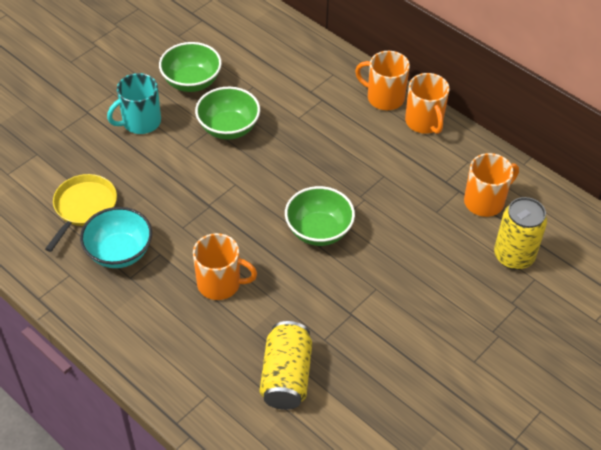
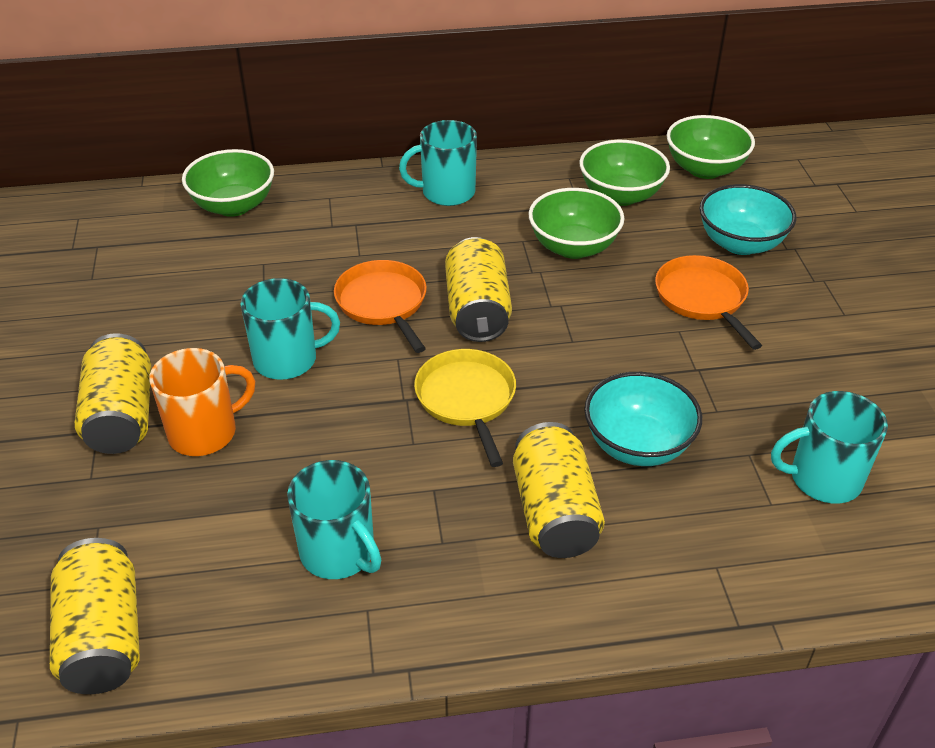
green bowl: 3 -> 4
orange mug: 4 -> 1
orange pan: 0 -> 2
turquoise bowl: 1 -> 2
turquoise mug: 1 -> 4
yellow can: 2 -> 4

